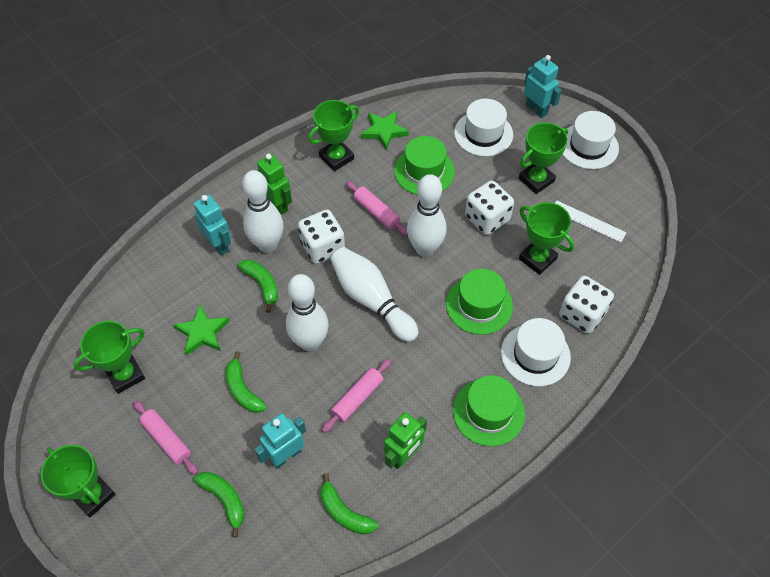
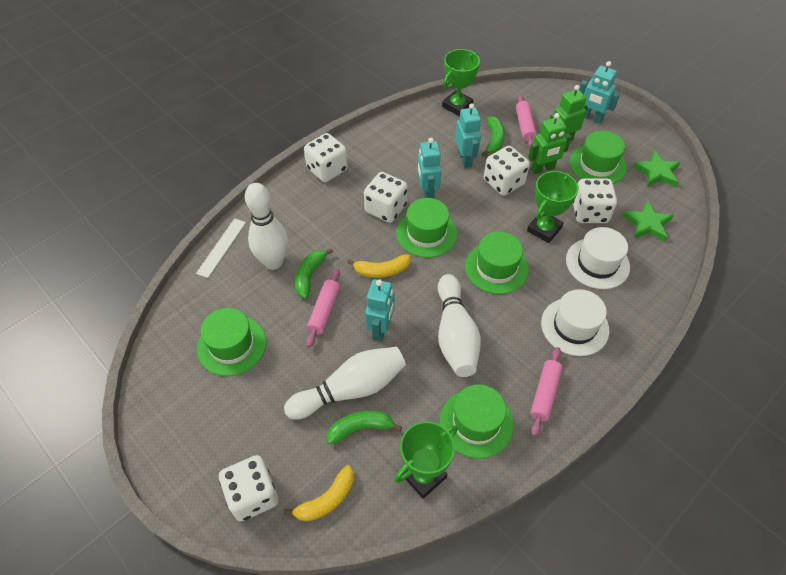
green banana: 4 -> 3
green hat: 3 -> 5
green trophy: 5 -> 3
turquoise robot: 3 -> 4
white bowling pin: 4 -> 3
white dice: 3 -> 5
white hat: 3 -> 2
yellow banana: 0 -> 2

